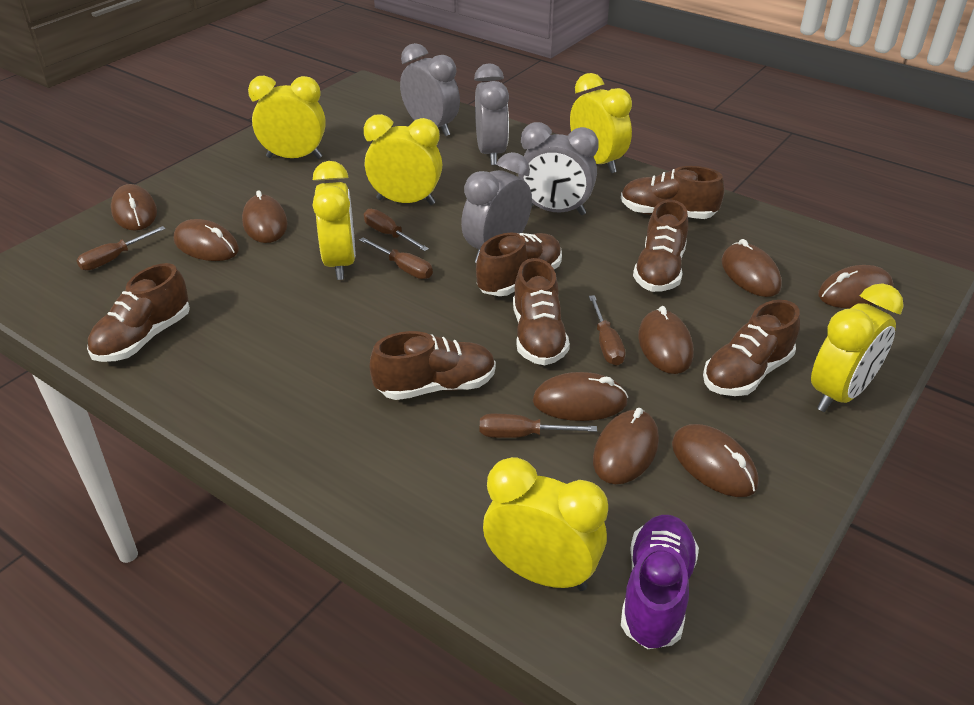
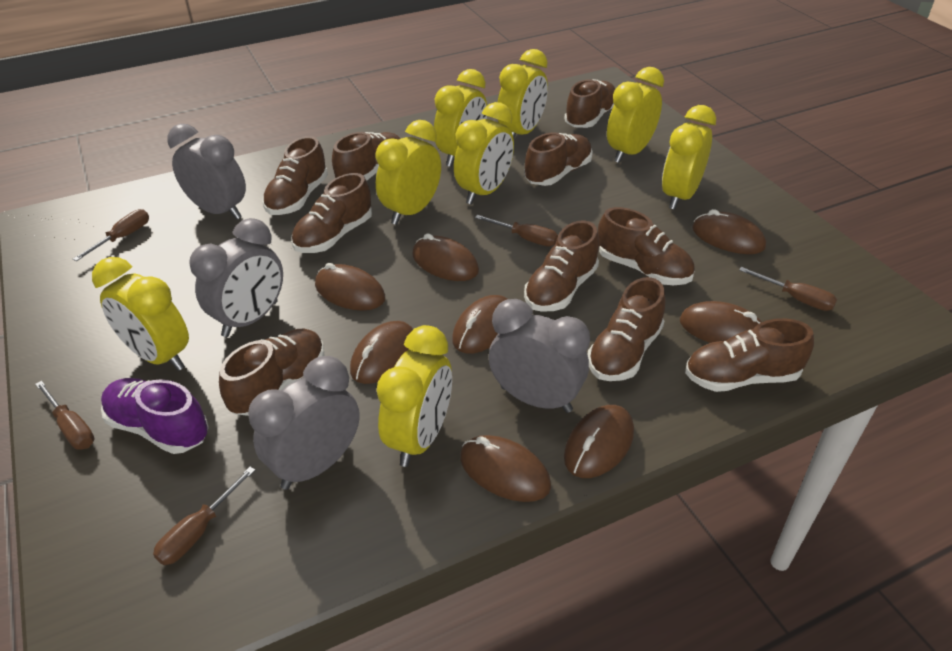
brown mouse: 9 -> 8
brown shoe: 7 -> 10
yellow clock: 6 -> 8

